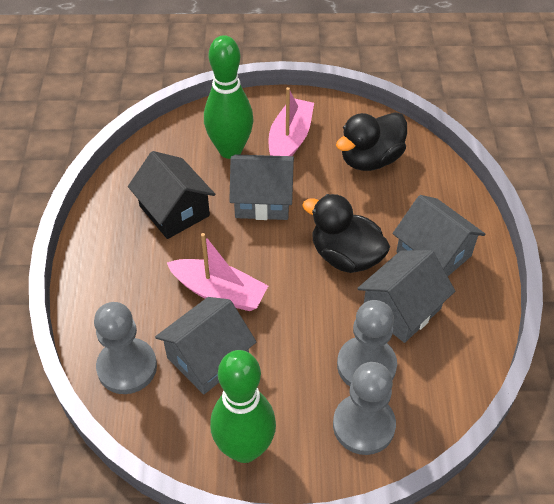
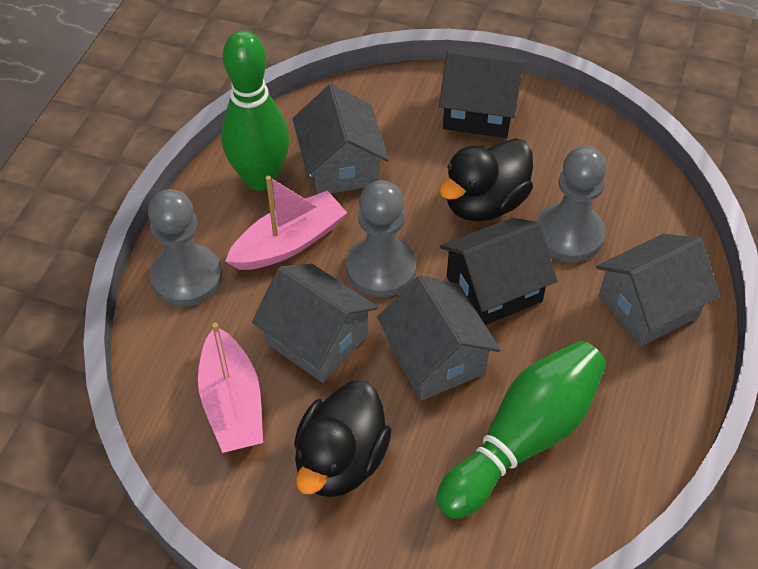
black house: 1 -> 2

